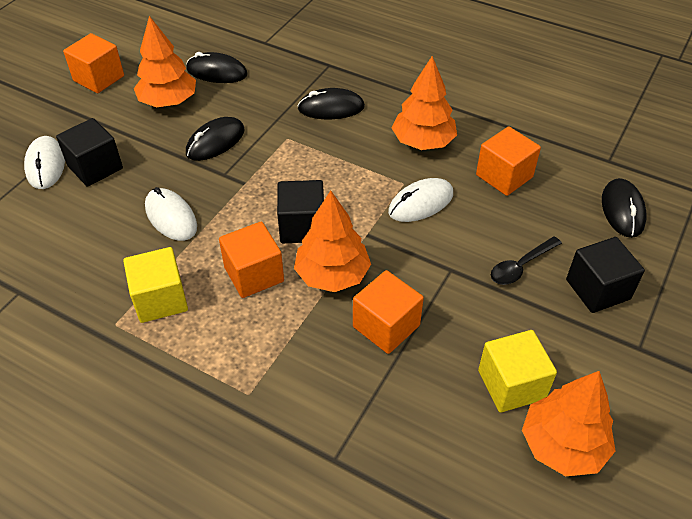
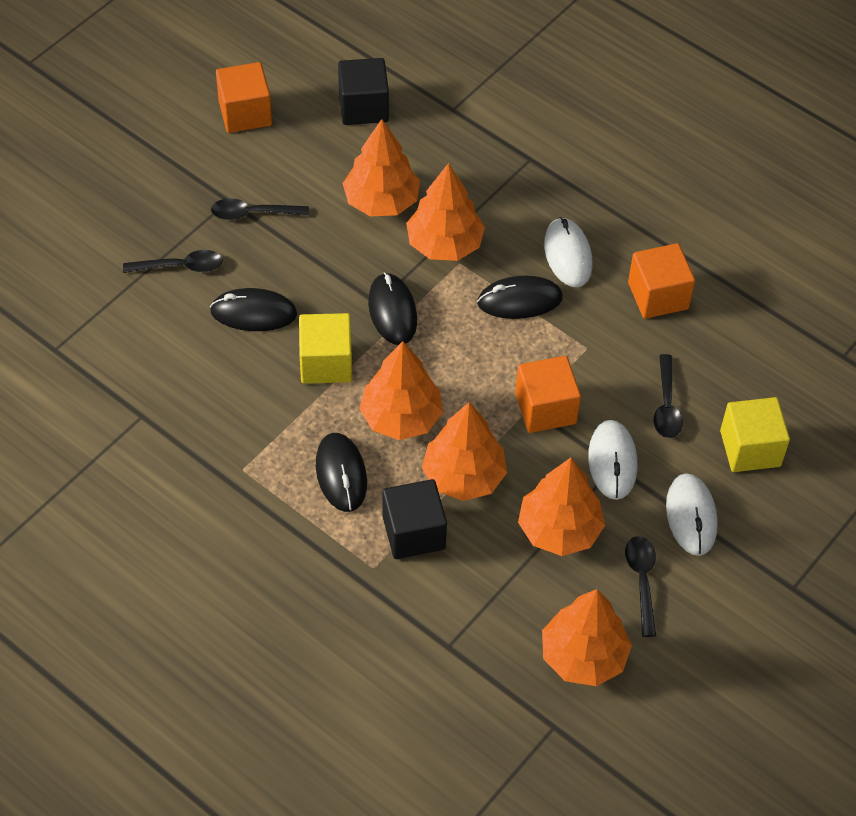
black cube: 3 -> 2
black spoon: 1 -> 4
orange cube: 4 -> 3
orange tree: 4 -> 6

